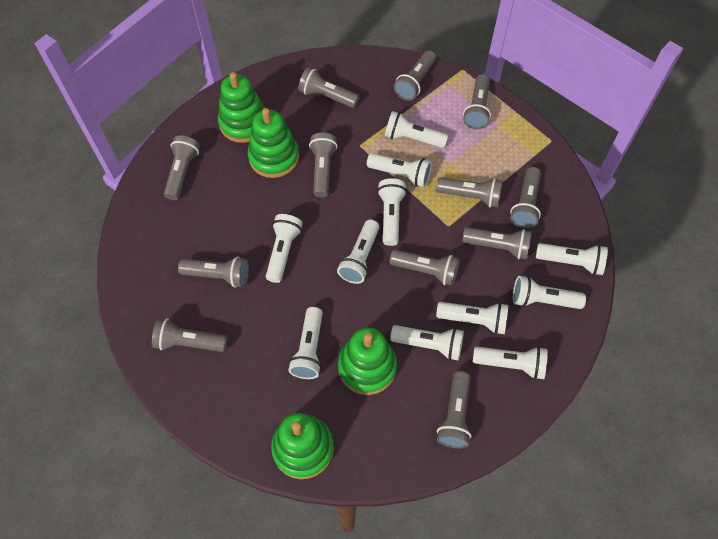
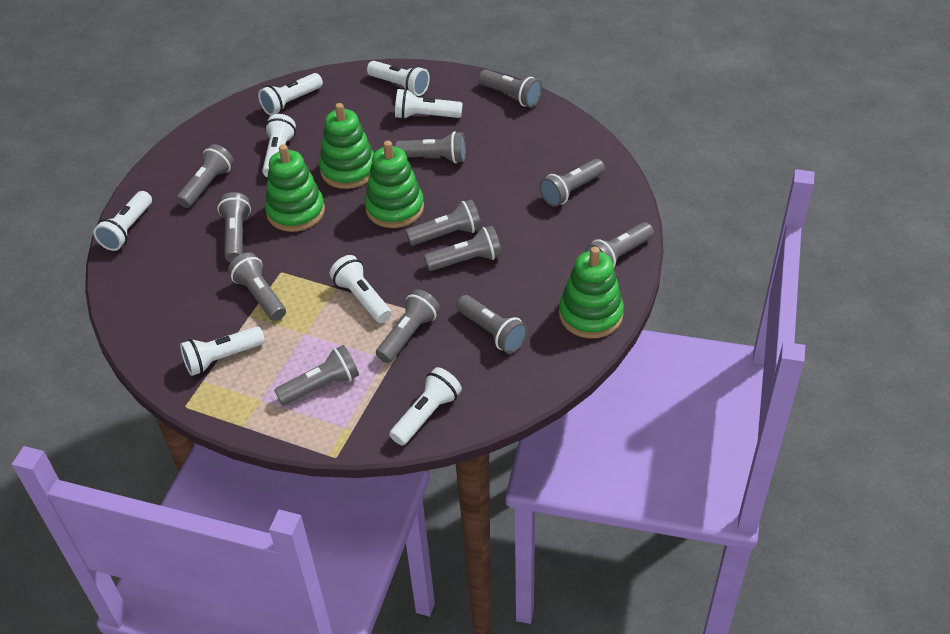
white flashlight: 11 -> 8

